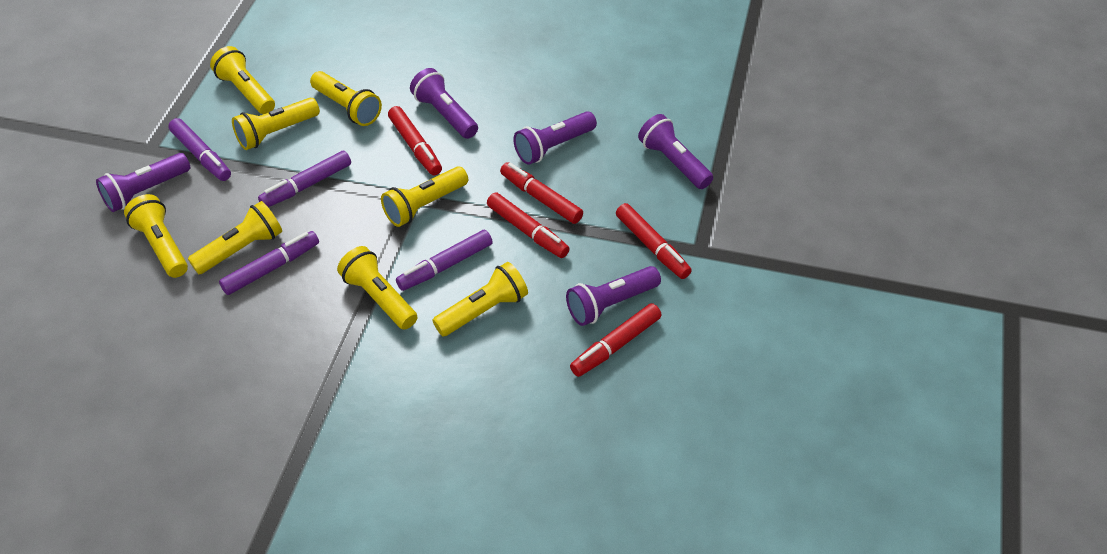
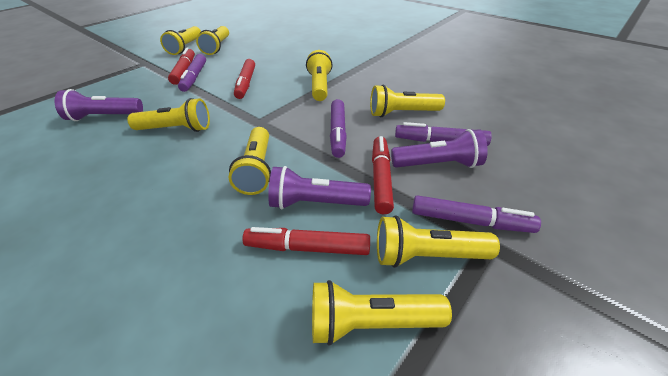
purple flashlight: 5 -> 3
red marker: 5 -> 4

